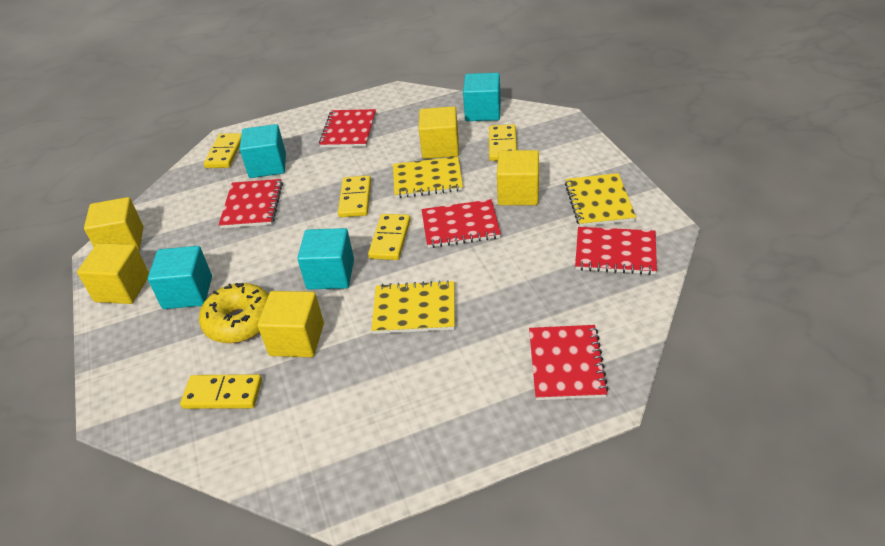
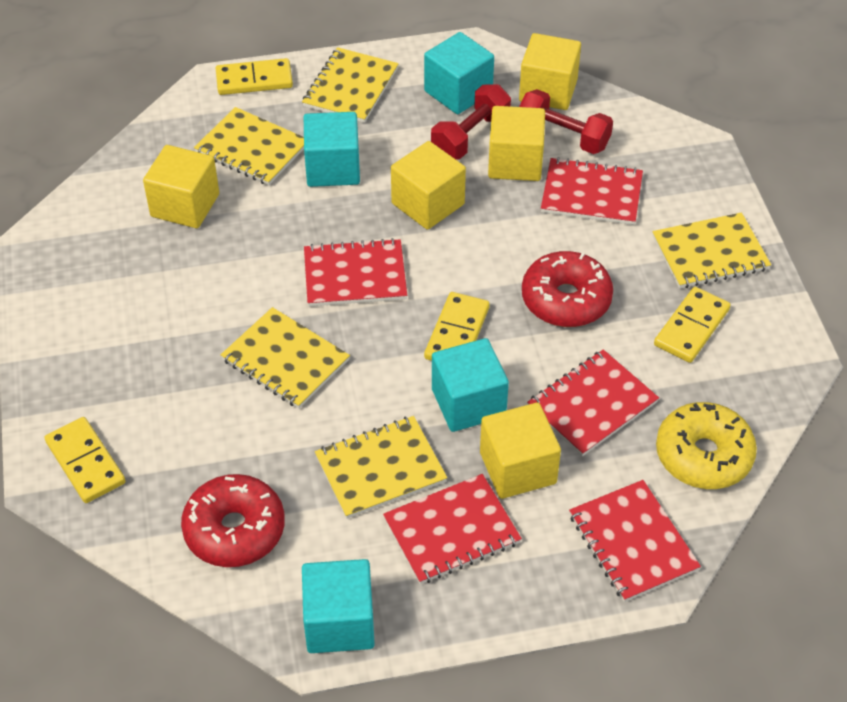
red donut: 0 -> 2
red dumbbell: 0 -> 2
yellow domino: 5 -> 4
yellow notebook: 3 -> 5

